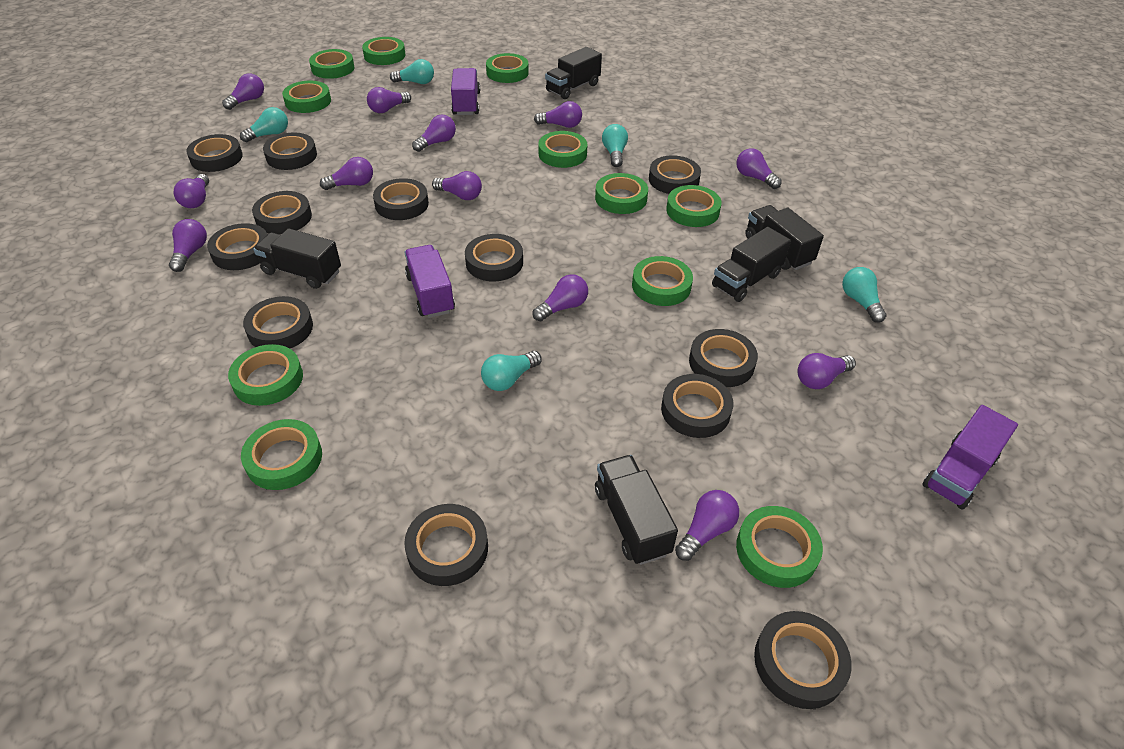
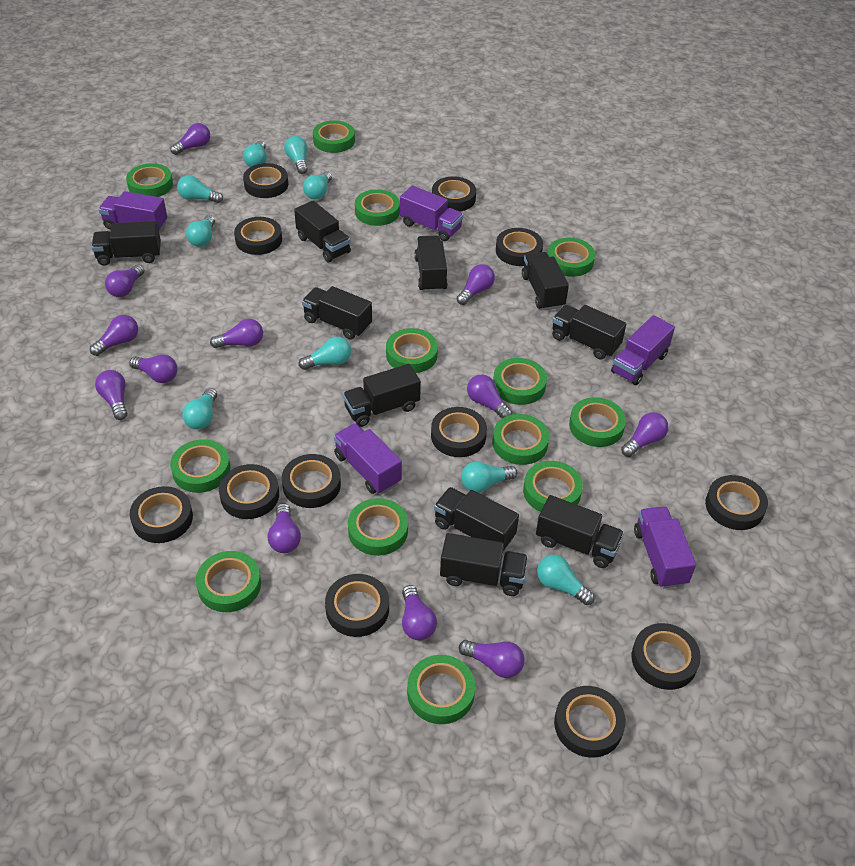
black truck: 5 -> 10
green tape: 11 -> 13
purple truck: 3 -> 5
turquoise light bulb: 5 -> 9

